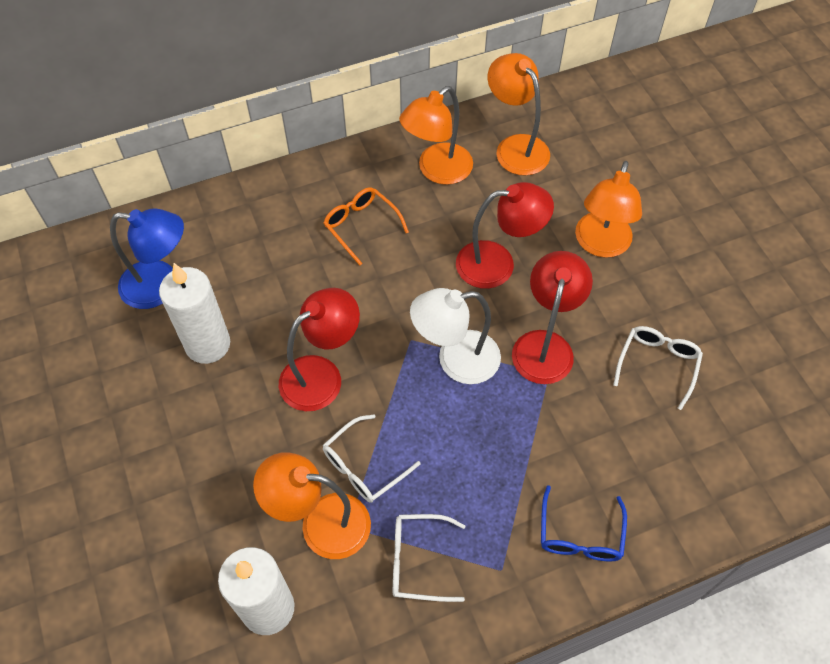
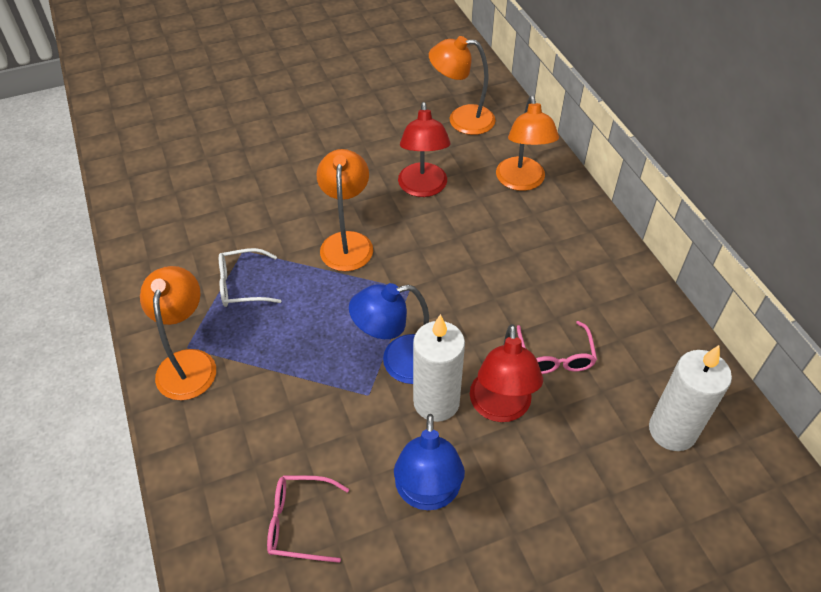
blue glasses: 1 -> 0
blue lamp: 1 -> 2
orange glasses: 1 -> 0
pink glasses: 0 -> 2
red lamp: 3 -> 2
white glasses: 3 -> 1
white lamp: 1 -> 0

